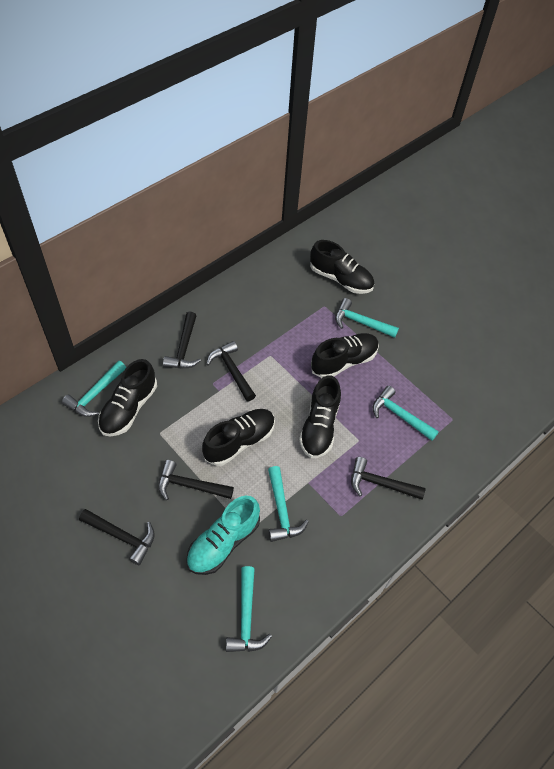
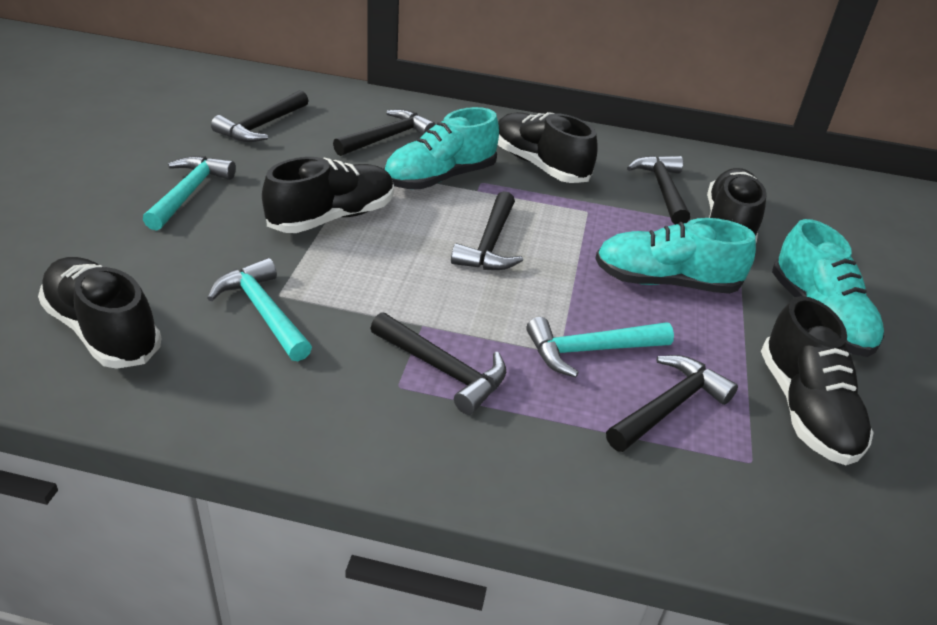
black hammer: 5 -> 6
turquoise hammer: 5 -> 3
turquoise shoe: 1 -> 3

